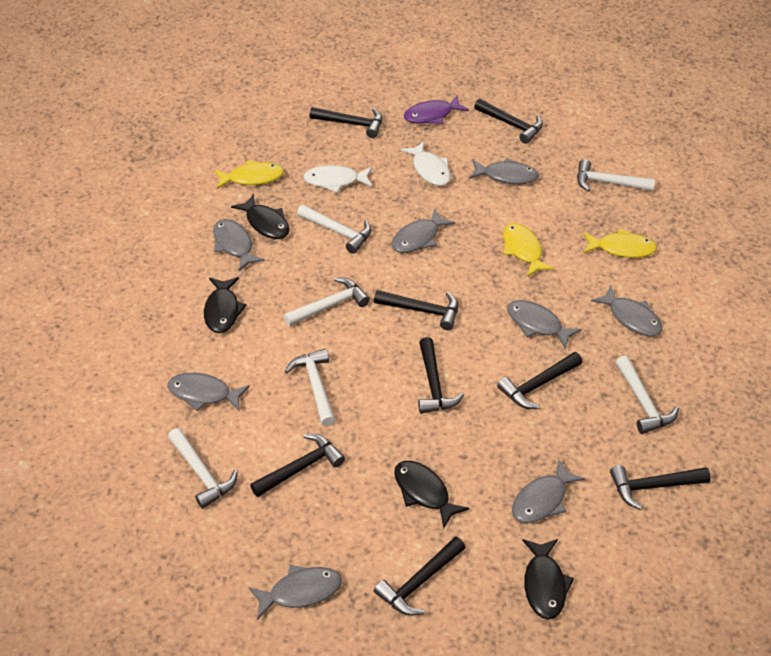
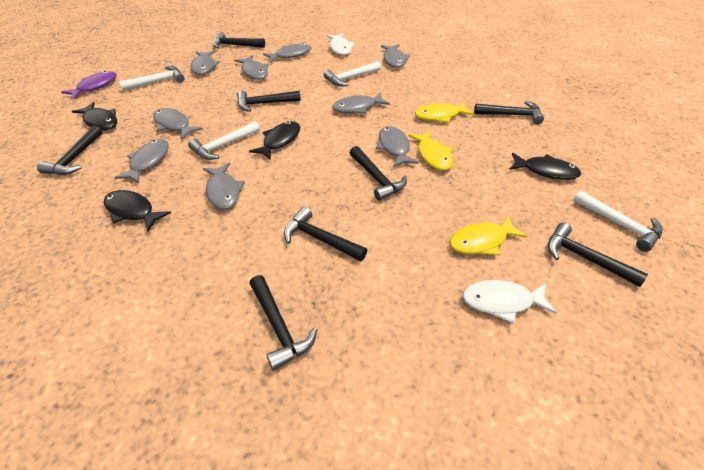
grey fish: 8 -> 9
white hammer: 6 -> 4

